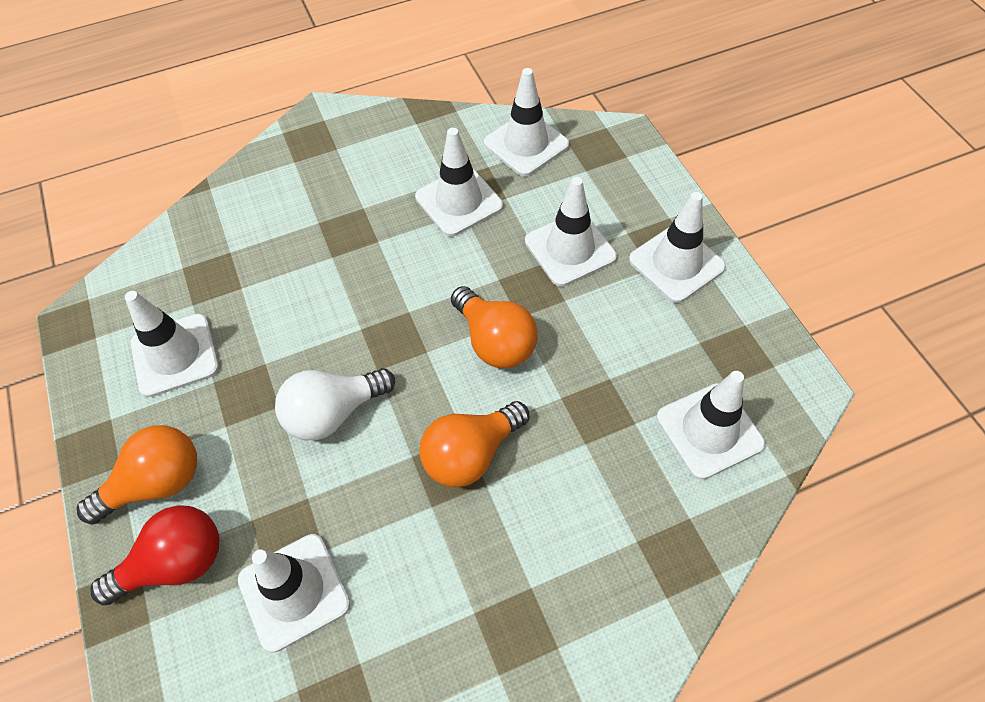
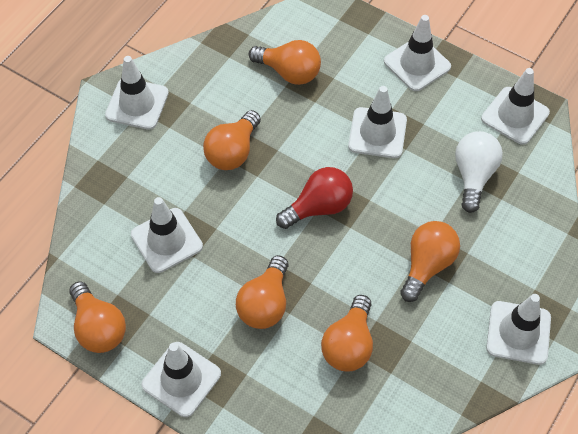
orange light bulb: 3 -> 6

